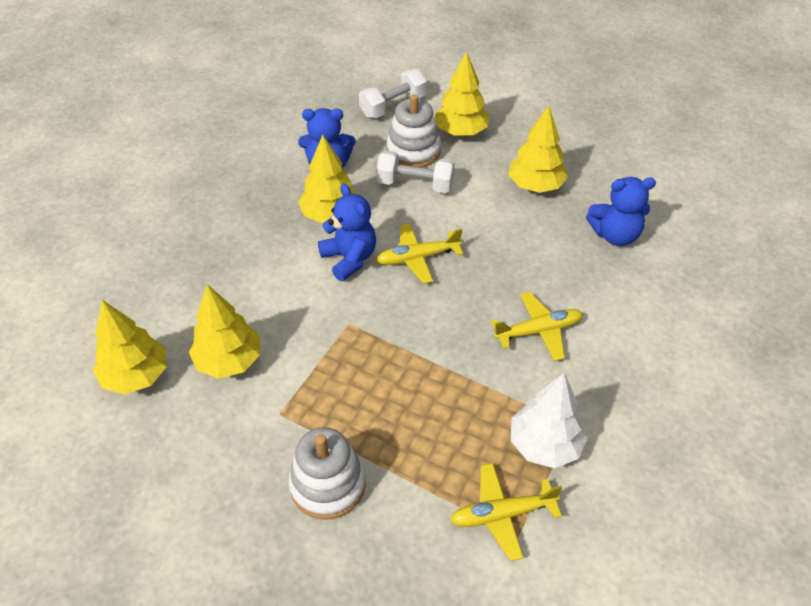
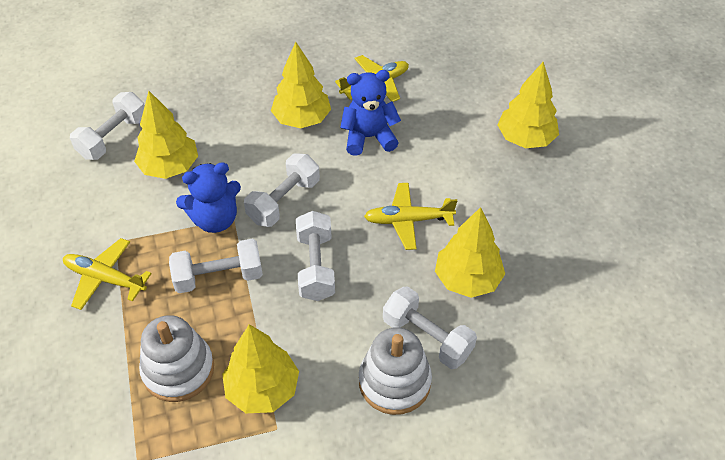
blue teddy bear: 3 -> 2
white dumbbell: 2 -> 5
white tree: 1 -> 0

